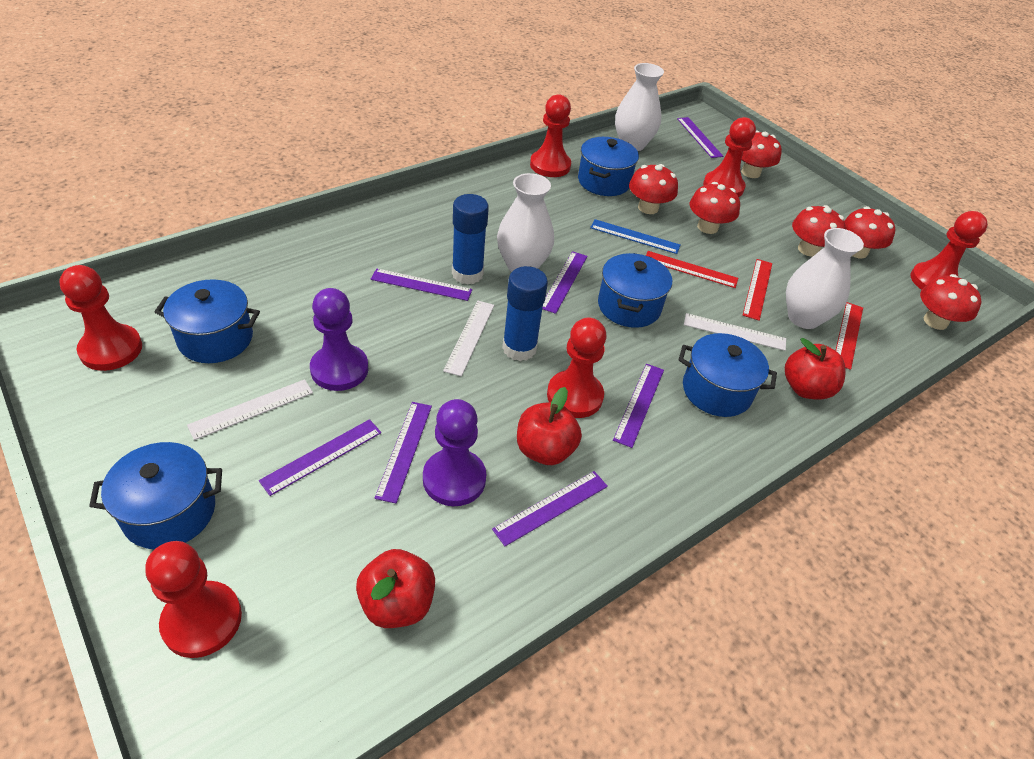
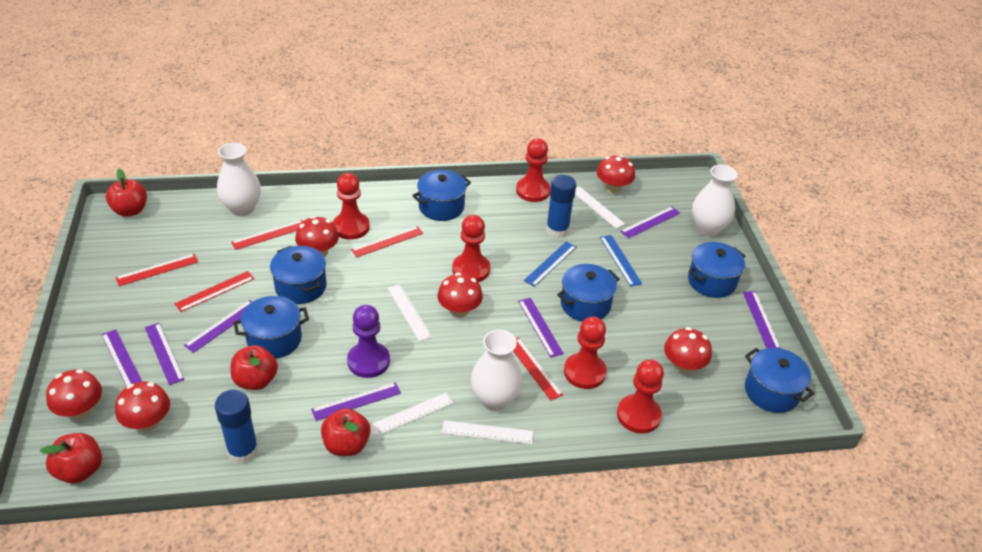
blue pot: 5 -> 6
blue ruler: 1 -> 2
purple pawn: 2 -> 1
red apple: 3 -> 4
red pawn: 6 -> 5
red ruler: 3 -> 5
white ruler: 3 -> 4

